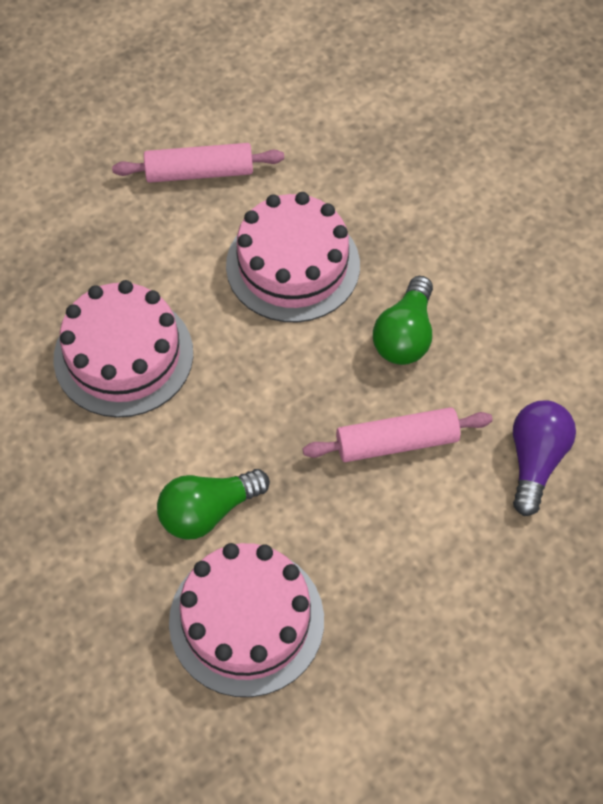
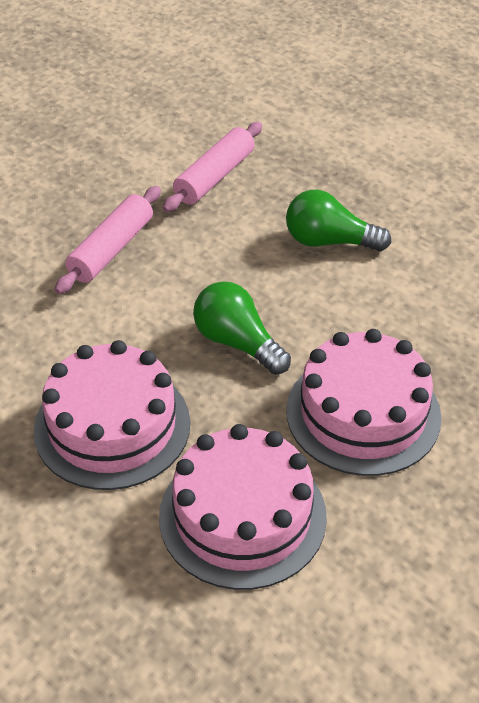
purple light bulb: 1 -> 0

